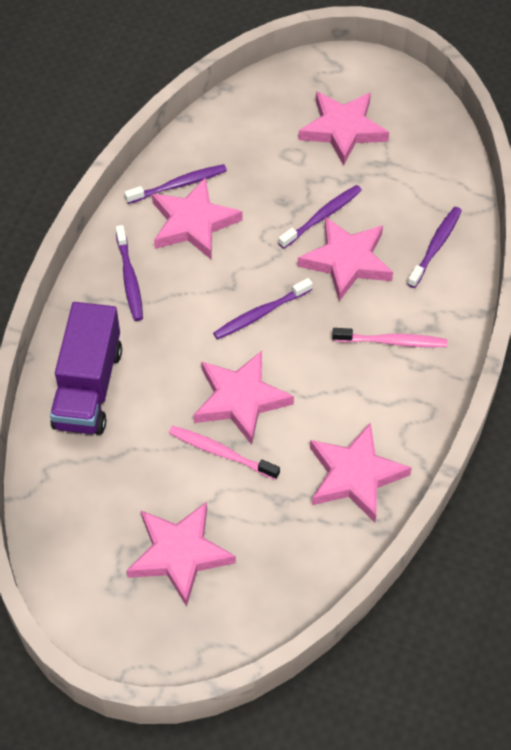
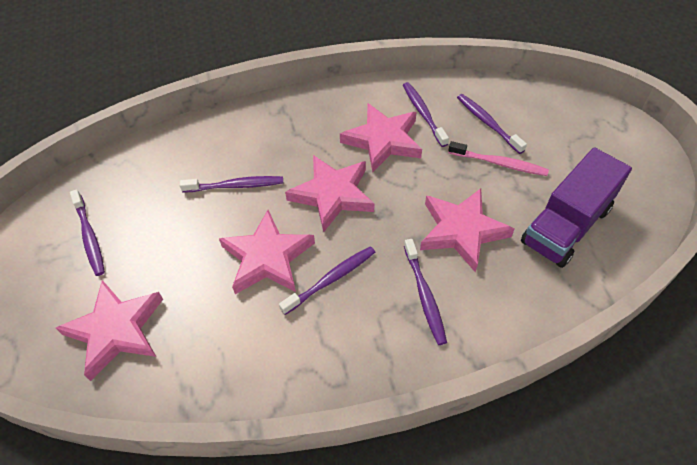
pink star: 6 -> 5
pink toothbrush: 2 -> 1
purple toothbrush: 5 -> 6

